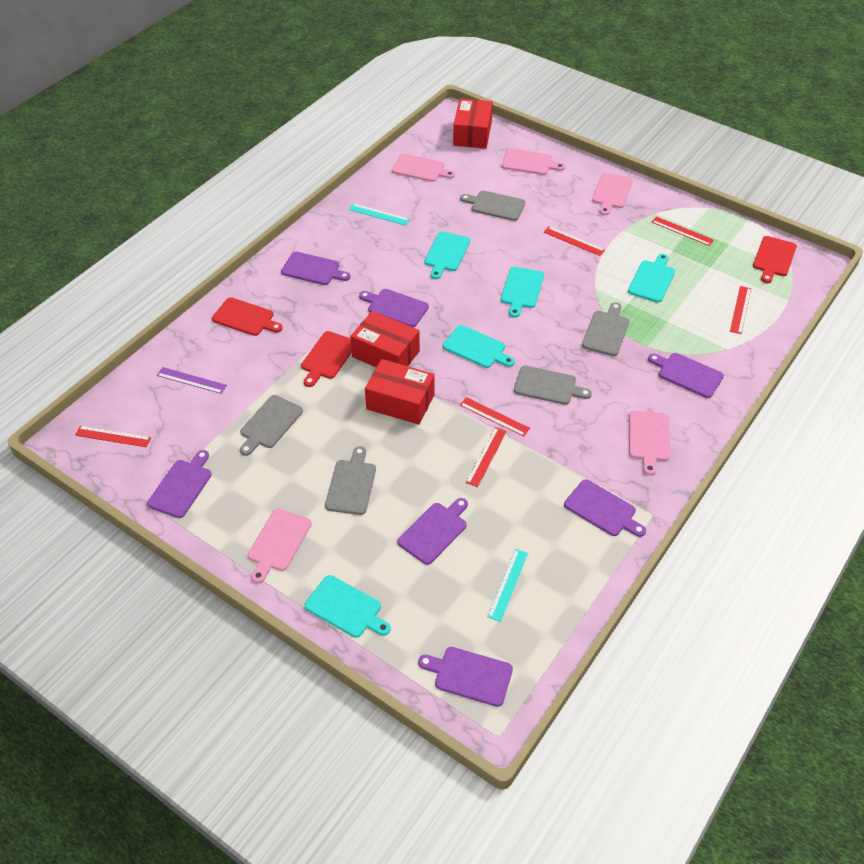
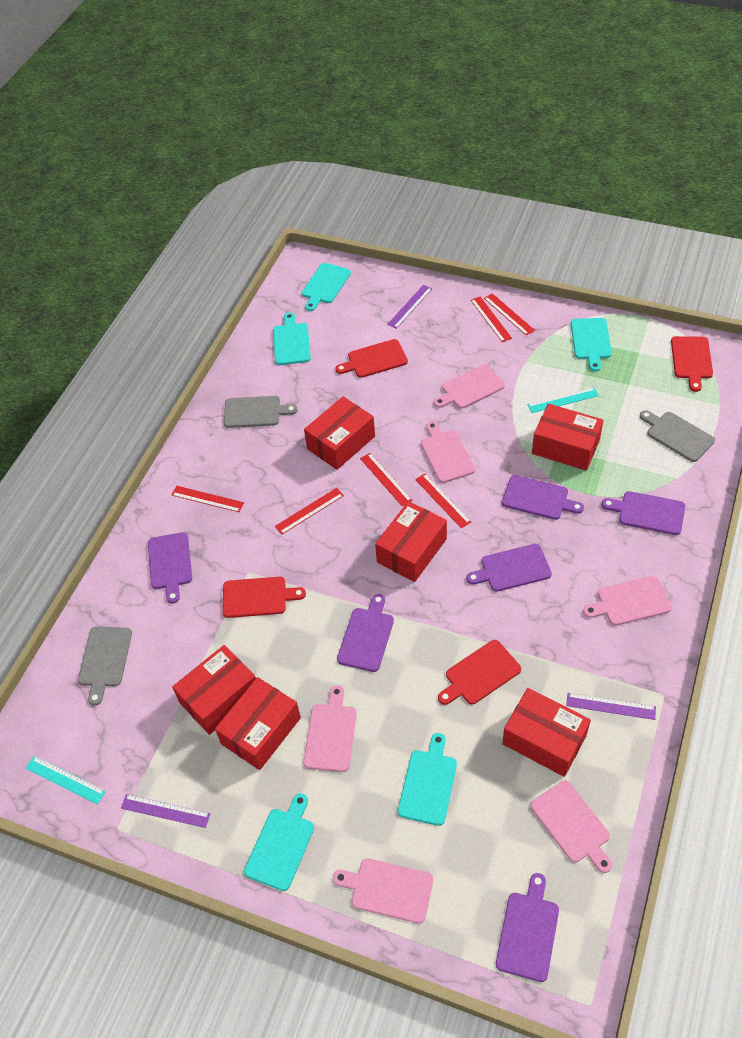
grey cutting board: 5 -> 3
pink cutting board: 5 -> 6
purple cutting board: 7 -> 6
purple ruler: 1 -> 3
red box: 3 -> 6
red cutting board: 3 -> 4

